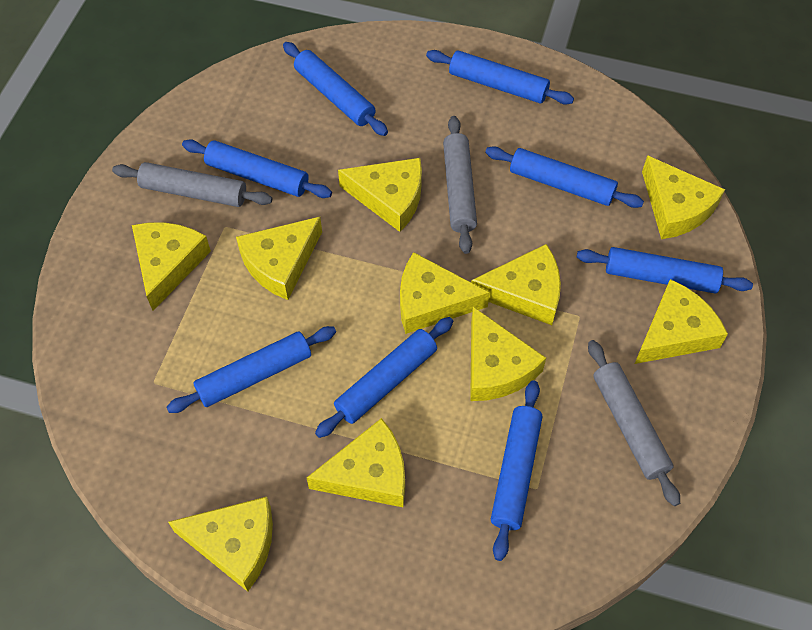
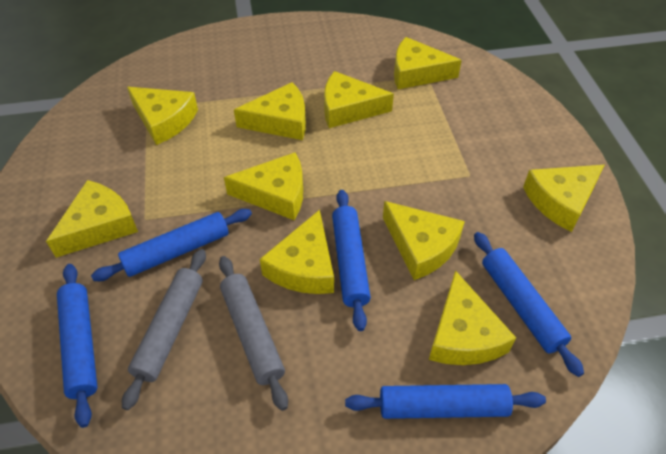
blue rolling pin: 8 -> 5
grey rolling pin: 3 -> 2

